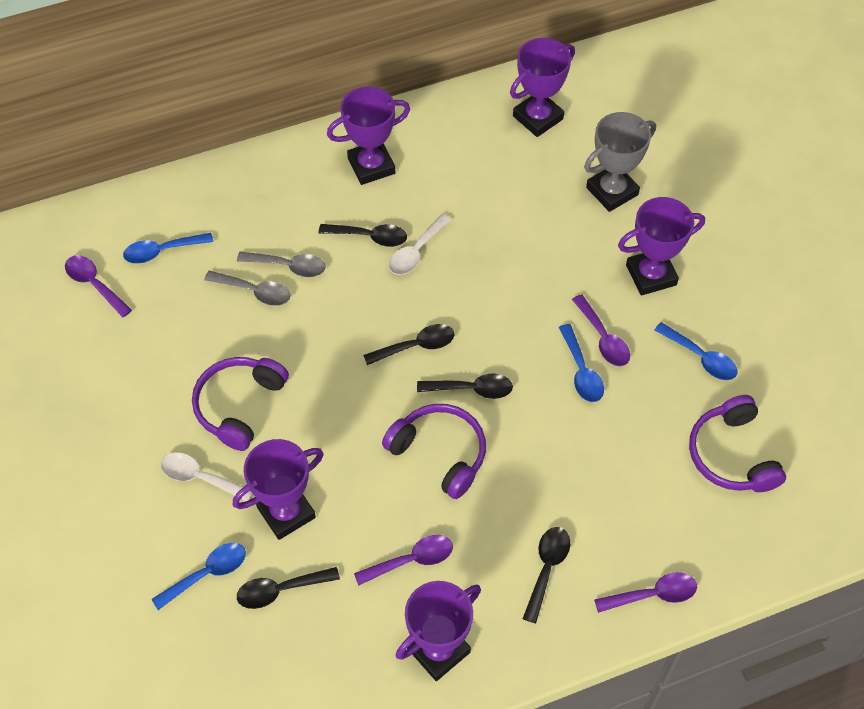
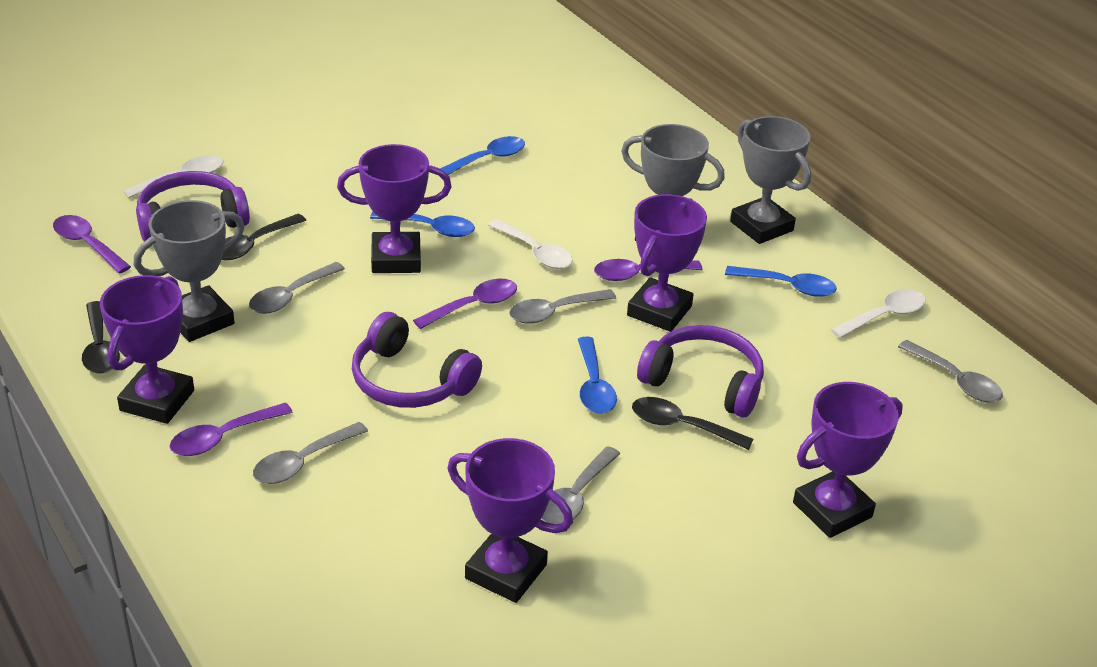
black spoon: 5 -> 3
grey spoon: 2 -> 5
grey trophy: 1 -> 3
white spoon: 2 -> 3

